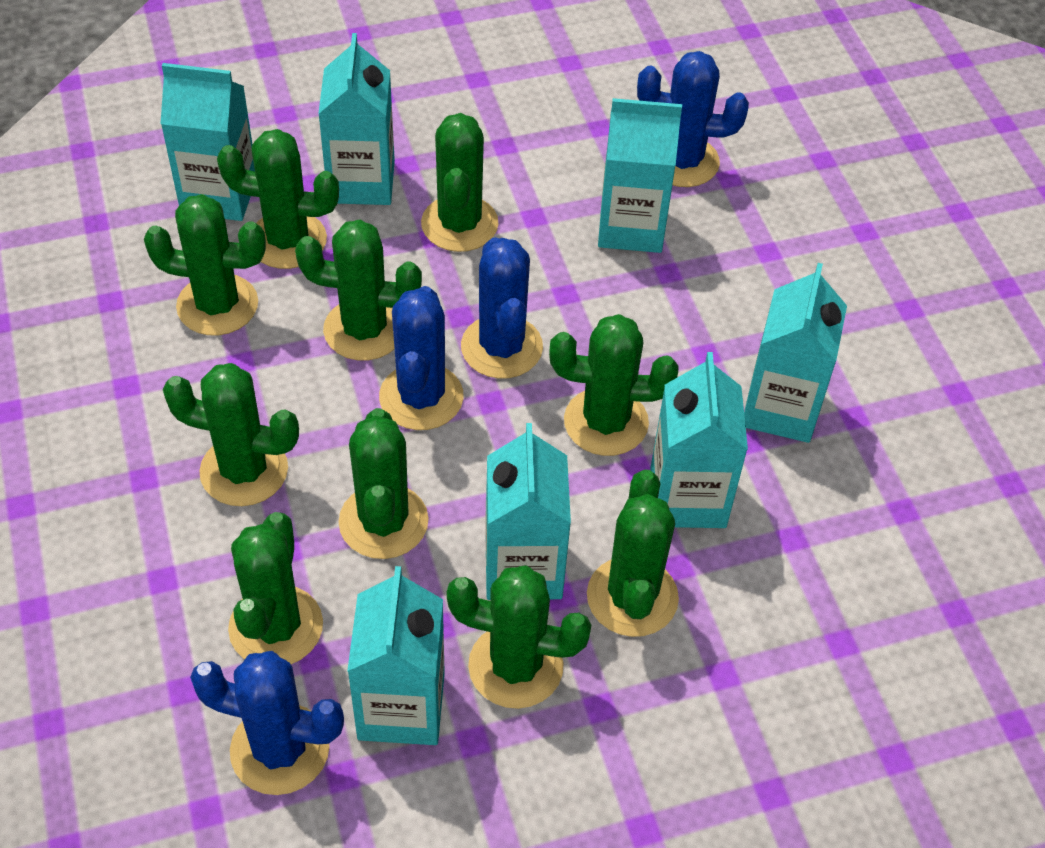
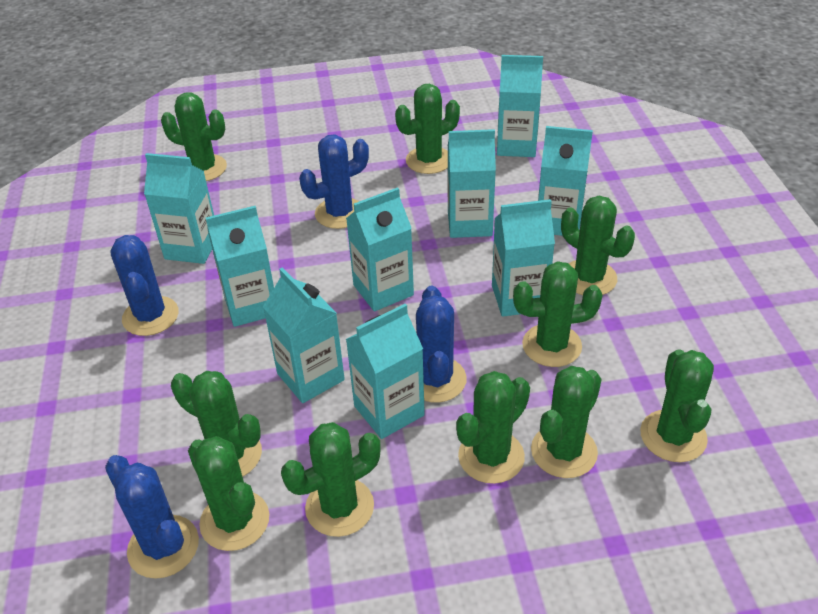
turquoise carton: 7 -> 9

